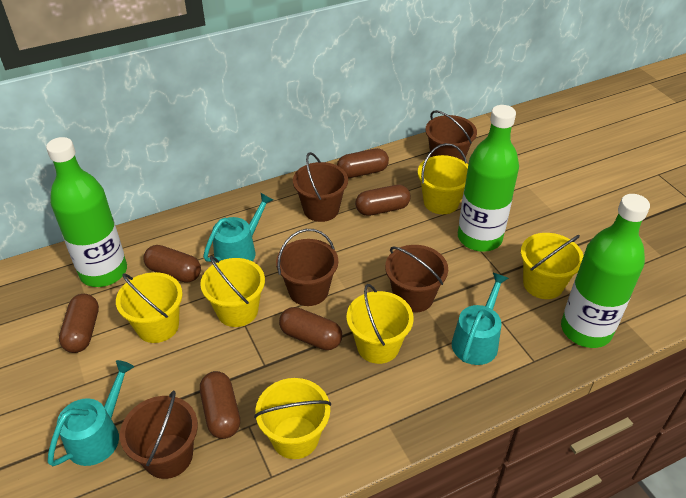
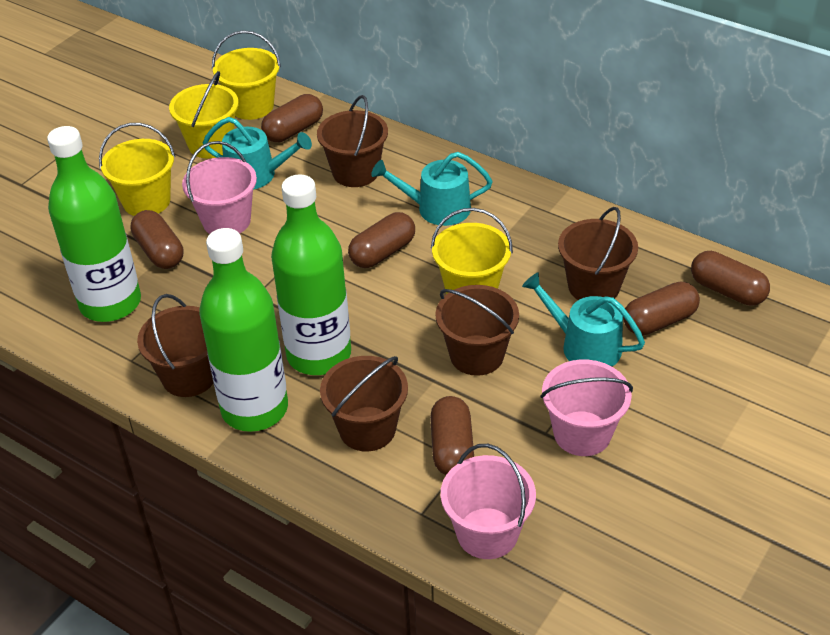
pink bucket: 0 -> 3
yellow bucket: 6 -> 4

